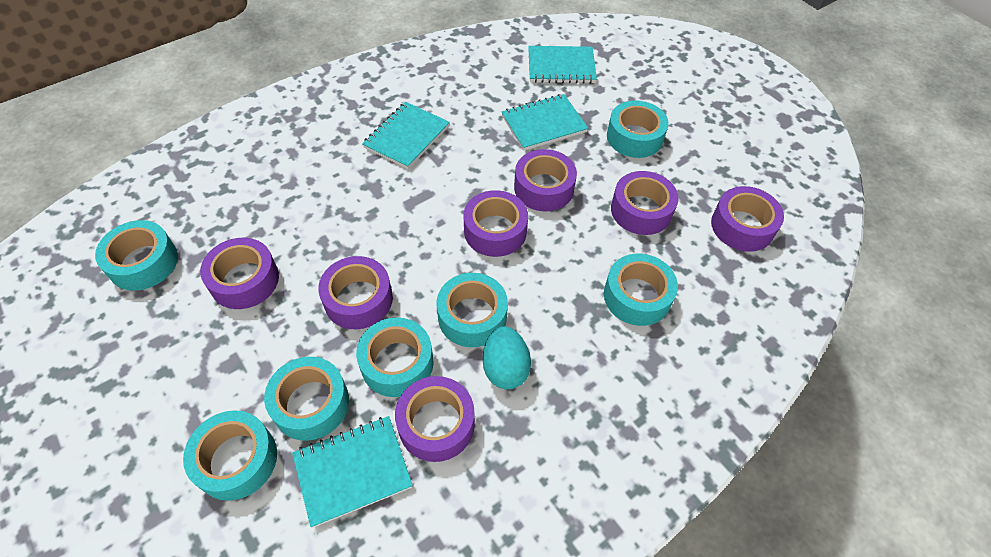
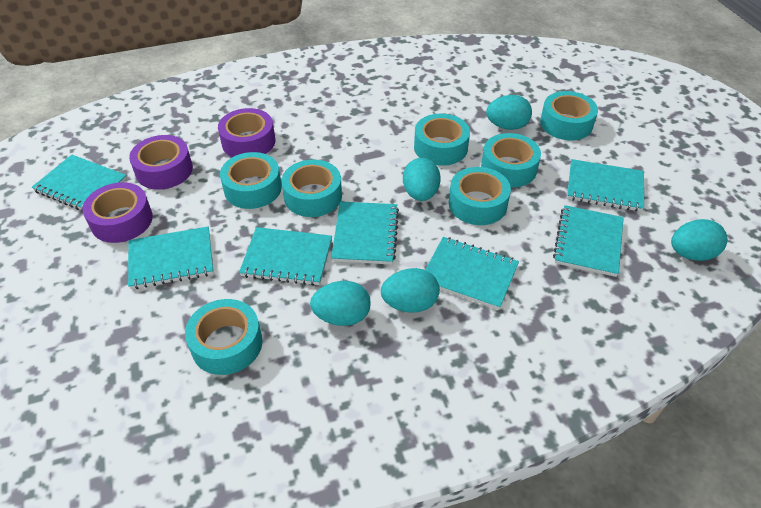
purple tape: 7 -> 3
turquoise egg: 1 -> 5
turquoise notebook: 4 -> 7

